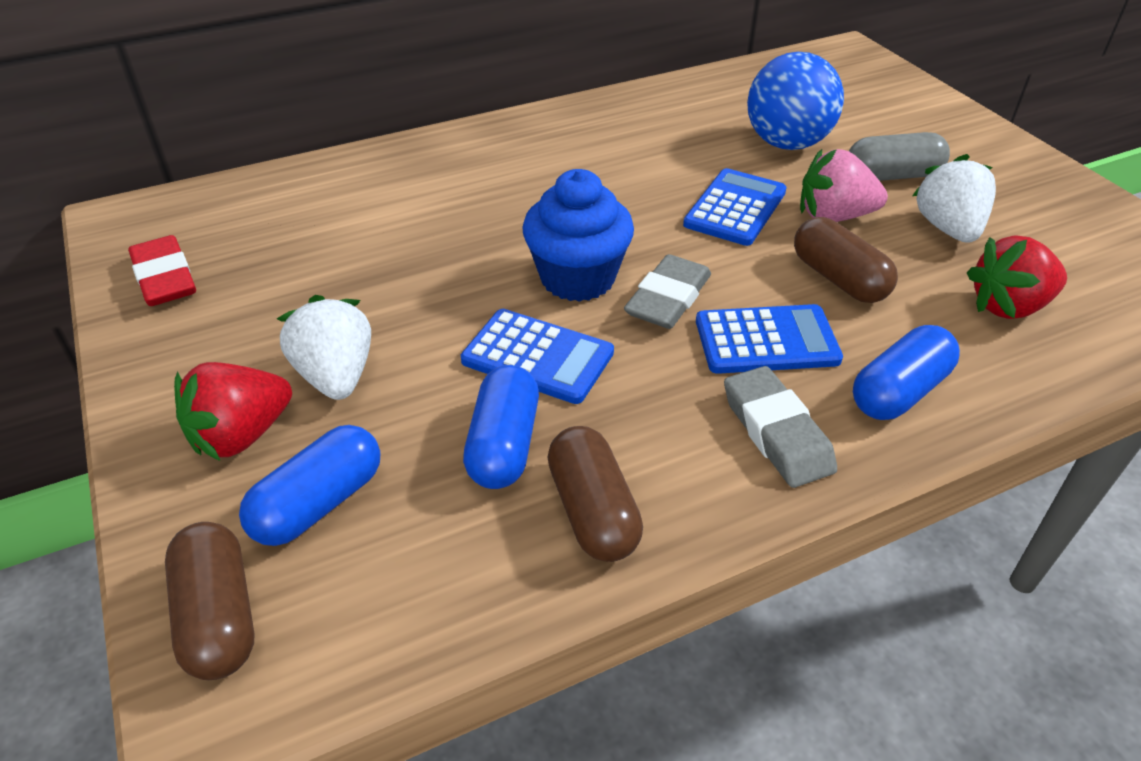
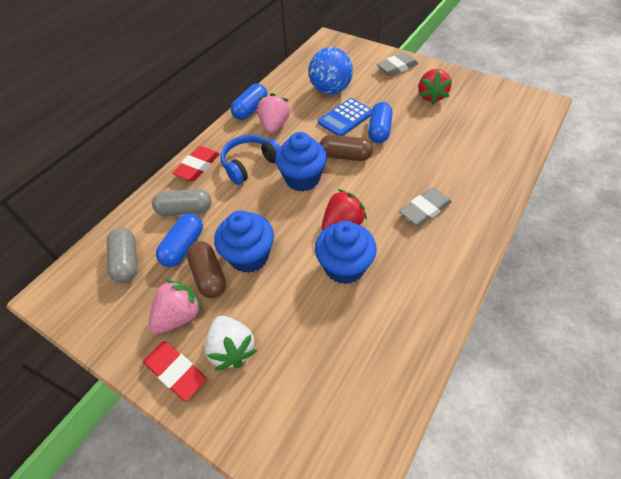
blue calculator: 3 -> 1
blue cupcake: 1 -> 3
blue headphones: 0 -> 1
brown capsule: 3 -> 2
grey capsule: 1 -> 2
pink strawberry: 1 -> 2
red eraser: 1 -> 2
white strawberry: 2 -> 1

